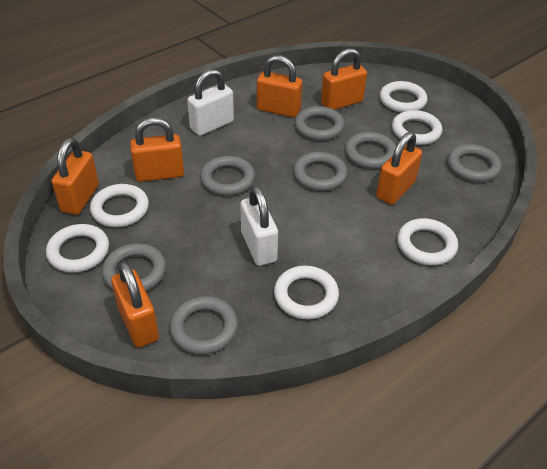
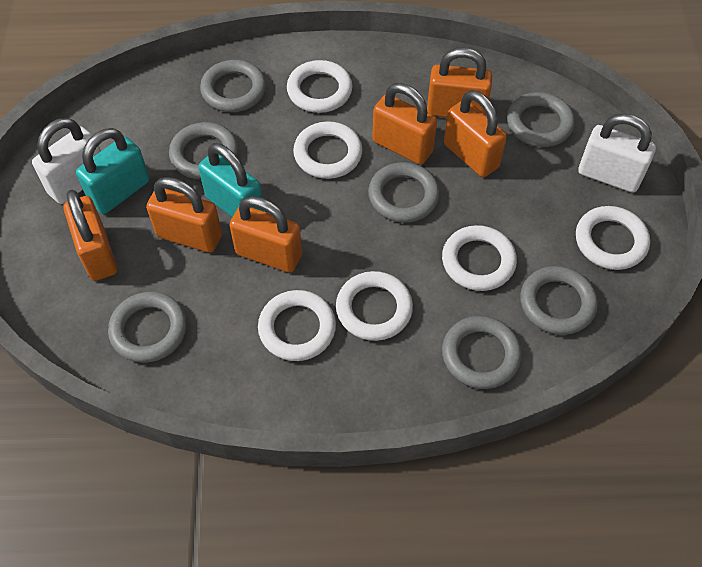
turquoise padlock: 0 -> 2

